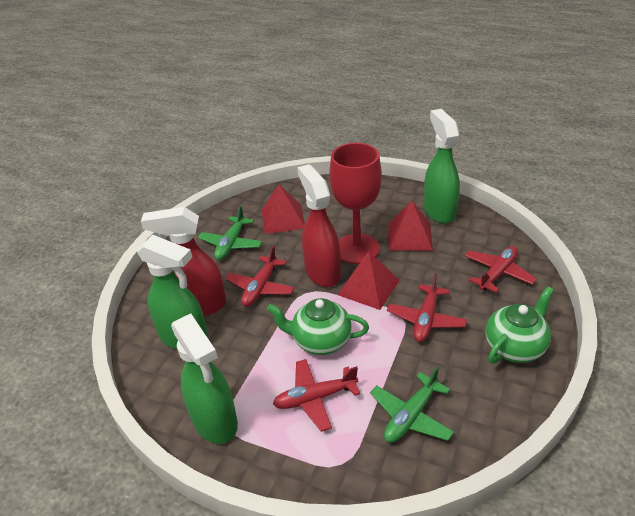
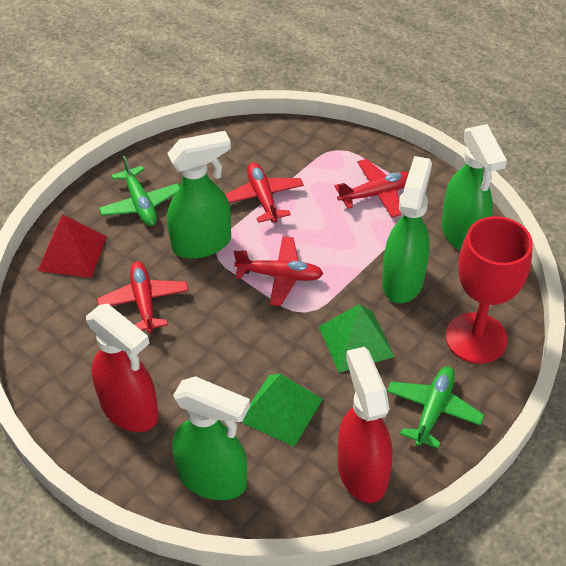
green pyramid: 0 -> 2
green spray bottle: 3 -> 4
green teapot: 2 -> 0
red pyramid: 3 -> 1

